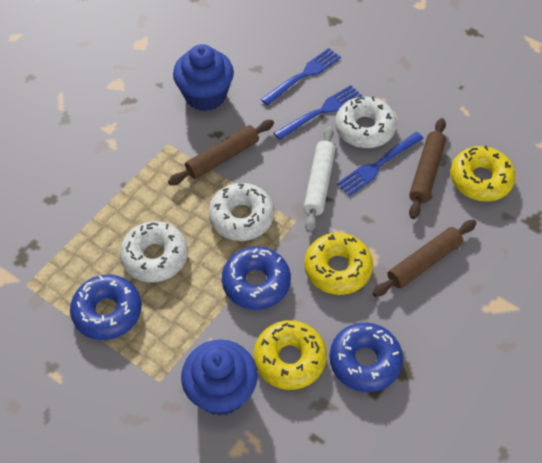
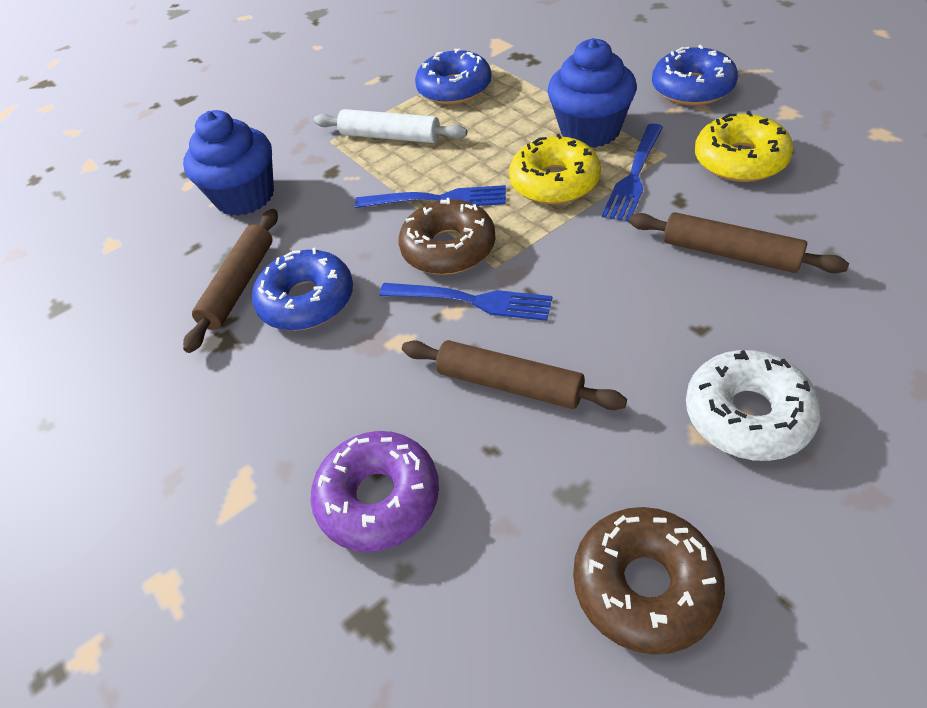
brown donut: 0 -> 2
purple donut: 0 -> 1
white donut: 3 -> 1
yellow donut: 3 -> 2

